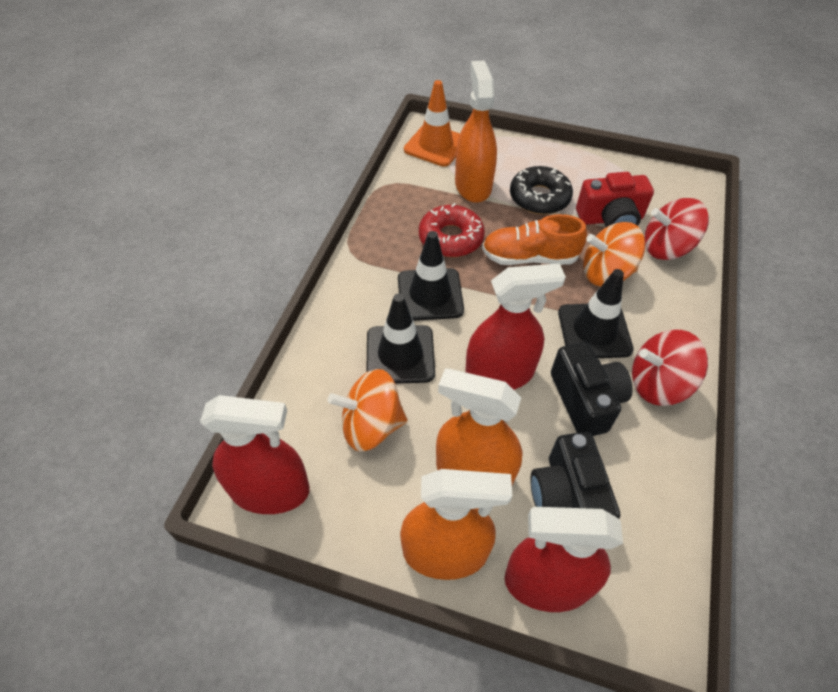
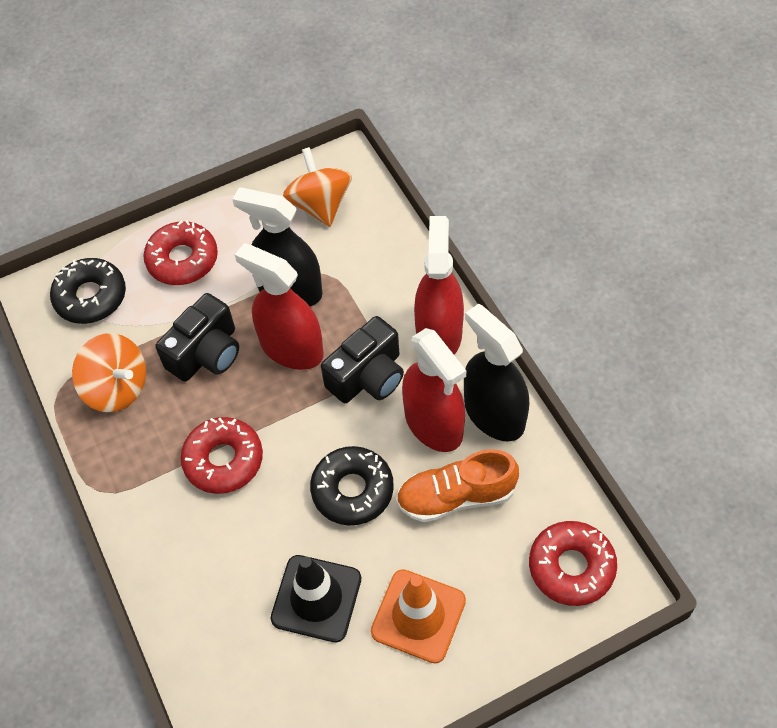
black donut: 1 -> 2
black spray bottle: 0 -> 2
black traffic cone: 3 -> 1
orange spray bottle: 3 -> 0
red camera: 1 -> 0
red donut: 1 -> 3
red spinning top: 2 -> 0

